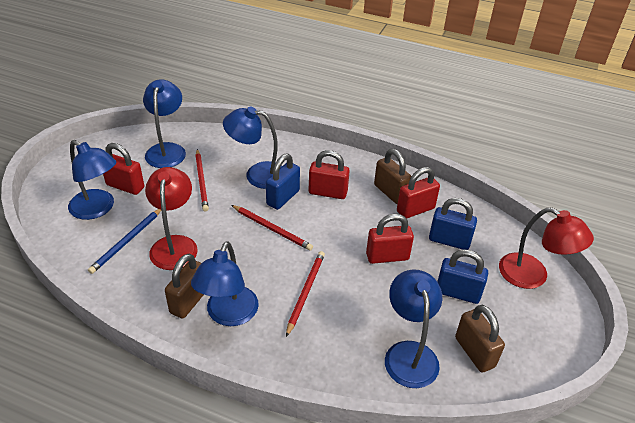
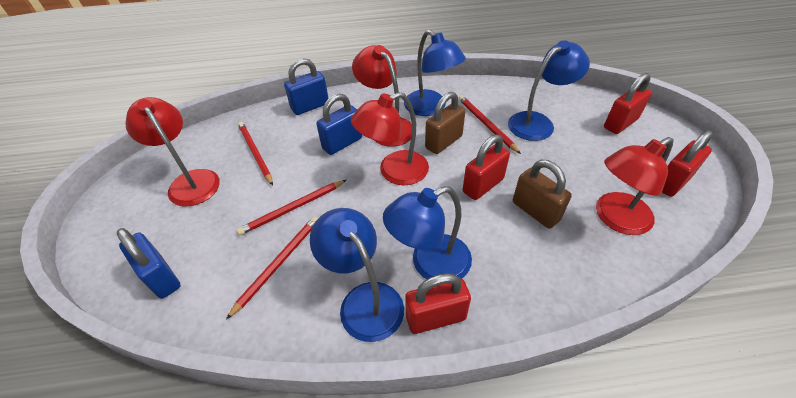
blue lamp: 5 -> 4
blue pencil: 1 -> 0
brown padlock: 3 -> 2
red lamp: 2 -> 4
red pencil: 3 -> 4

